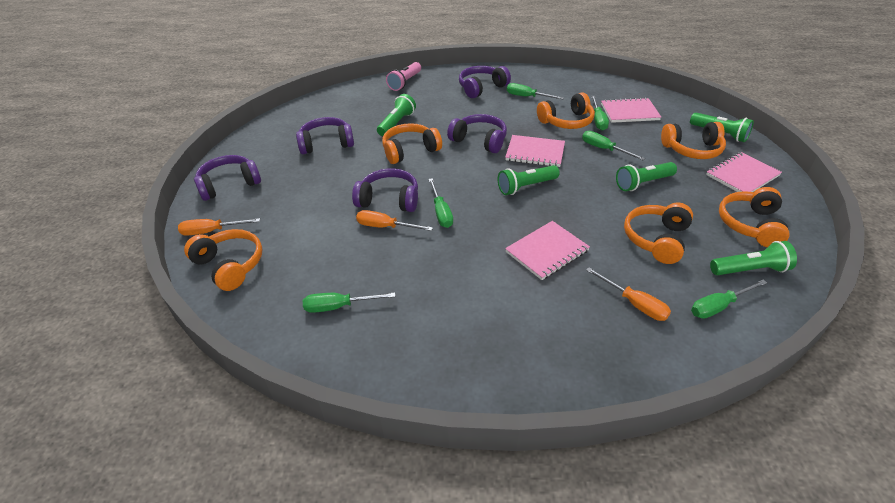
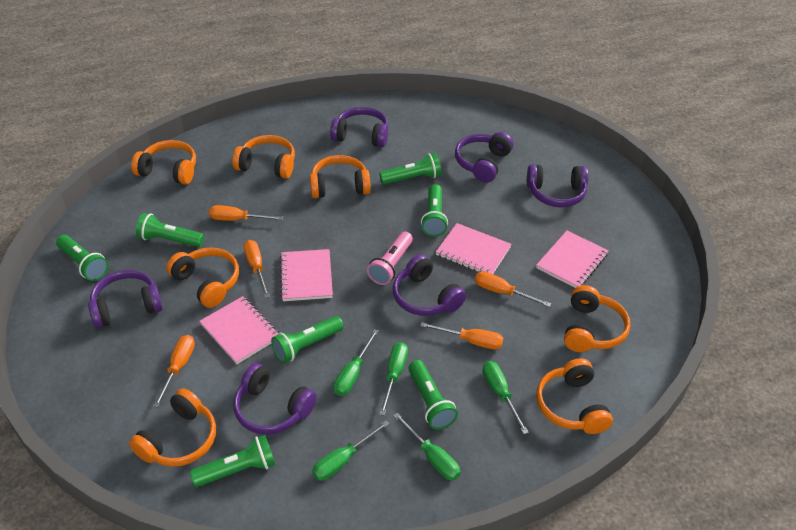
green flashlight: 5 -> 7
green screwdriver: 6 -> 5
orange headphones: 6 -> 7
orange screwdriver: 3 -> 5
purple headphones: 5 -> 6

